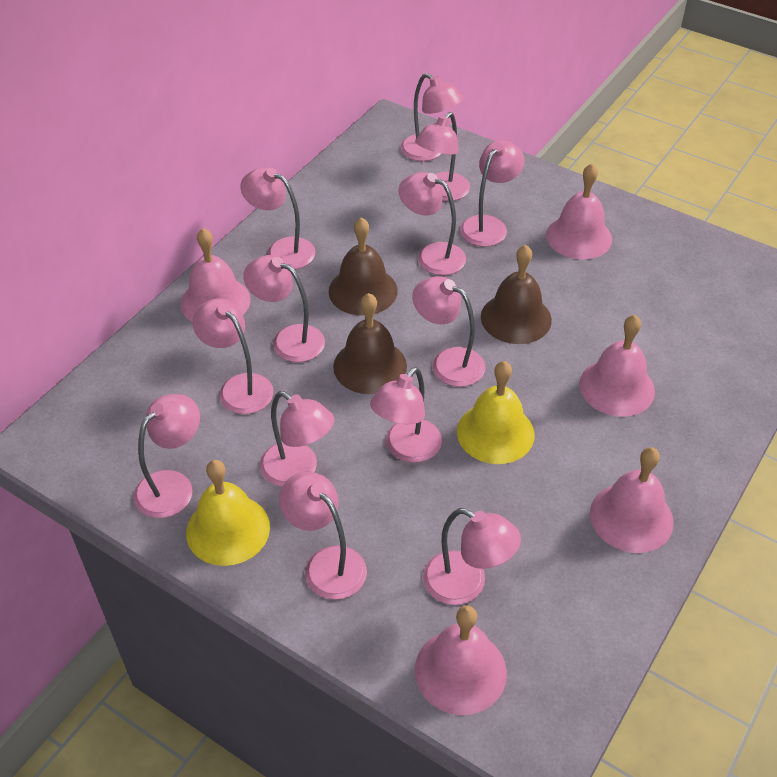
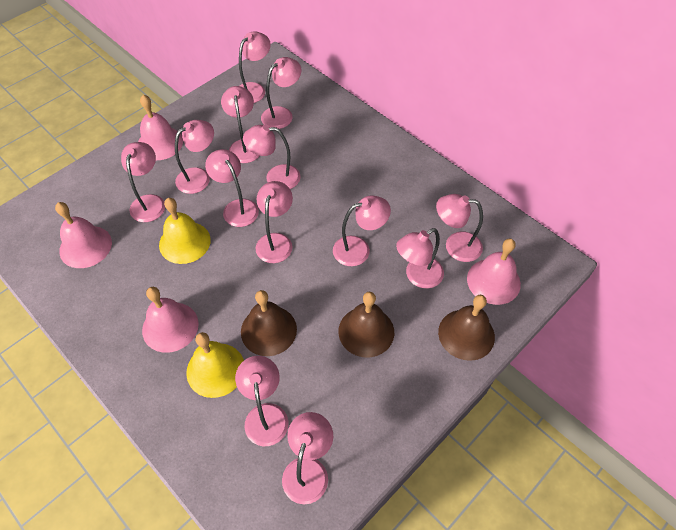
pink bell: 5 -> 4

